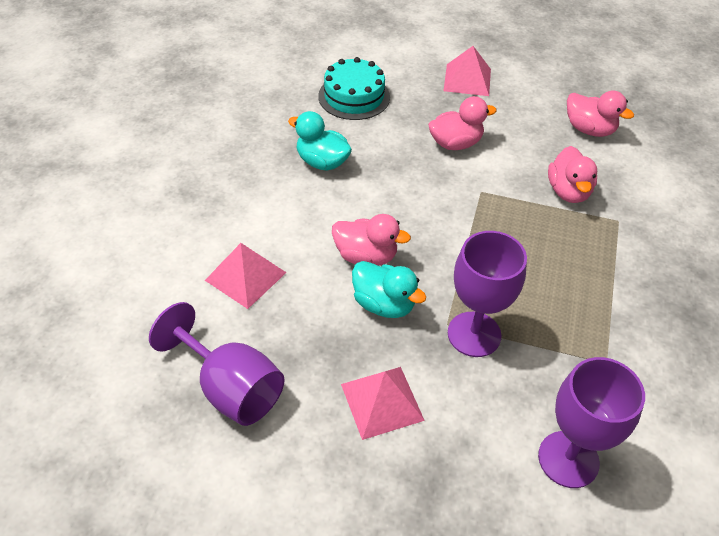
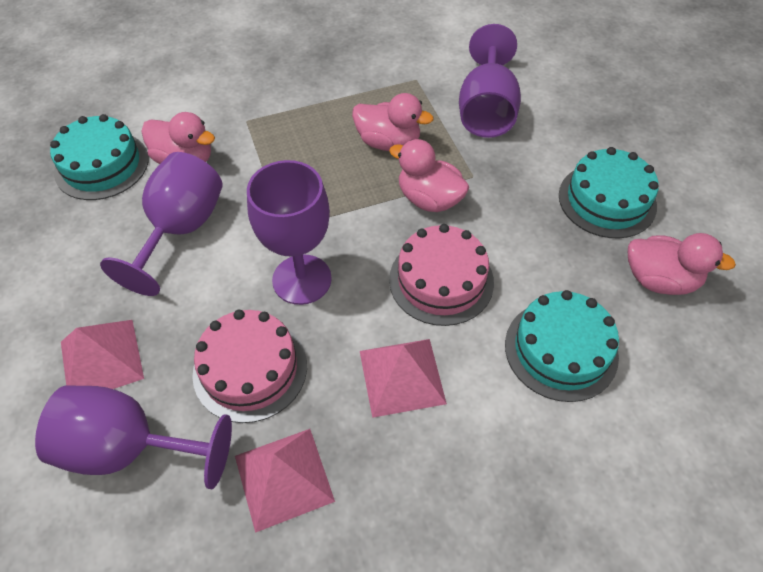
pink cake: 0 -> 2
purple goblet: 3 -> 4
turquoise cake: 1 -> 3
turquoise duck: 2 -> 0

